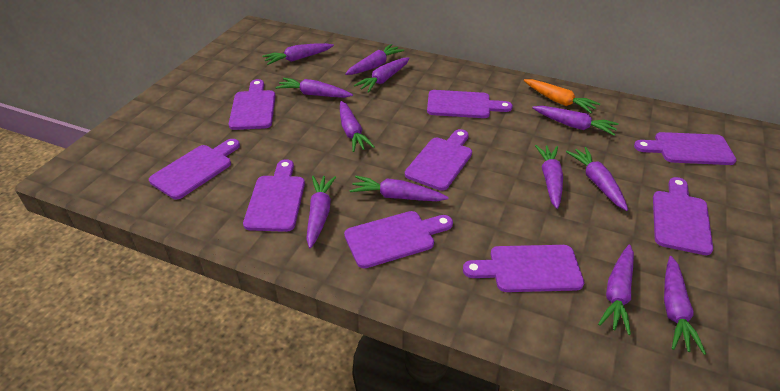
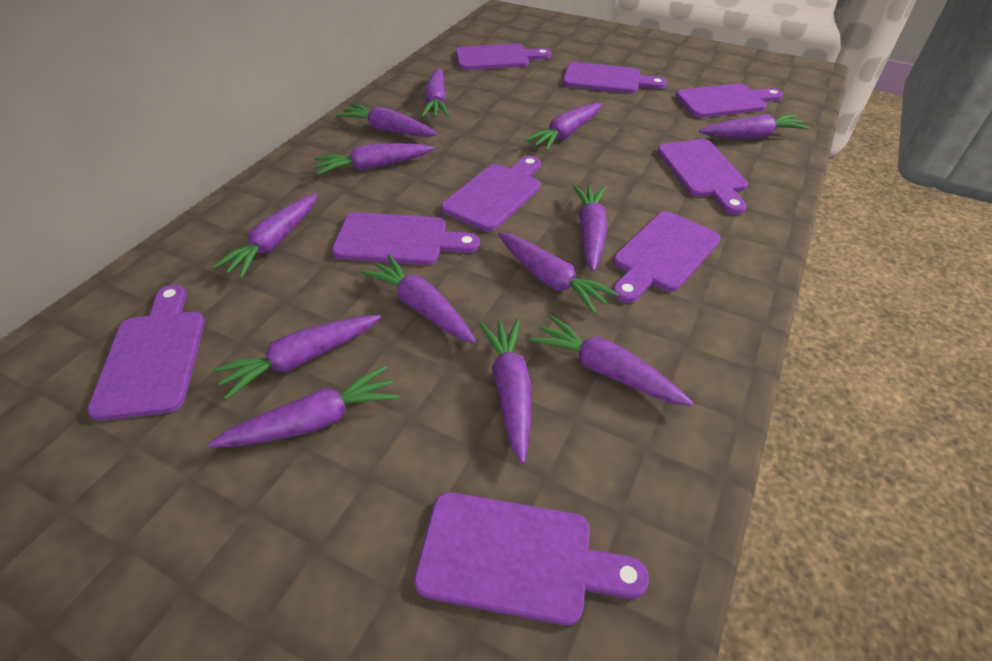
orange carrot: 1 -> 0
purple carrot: 12 -> 13

